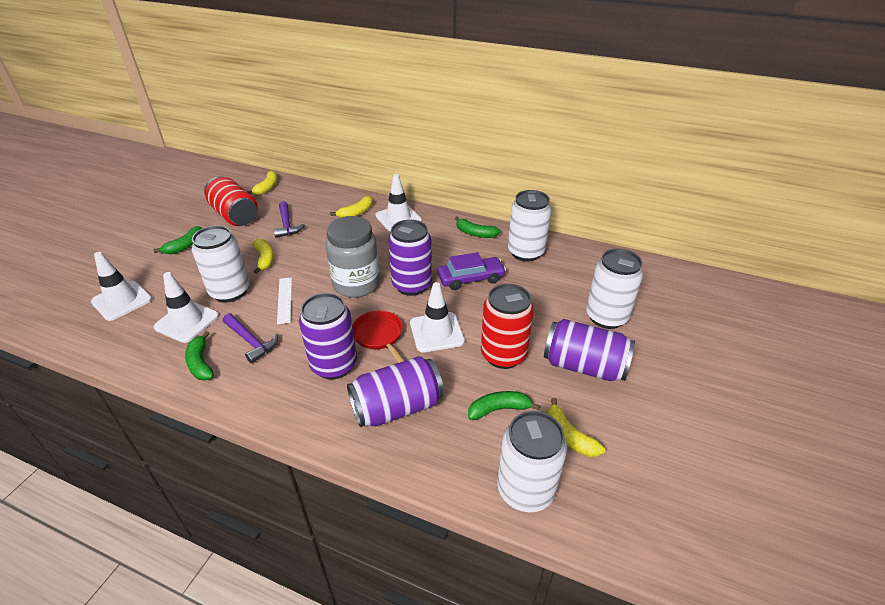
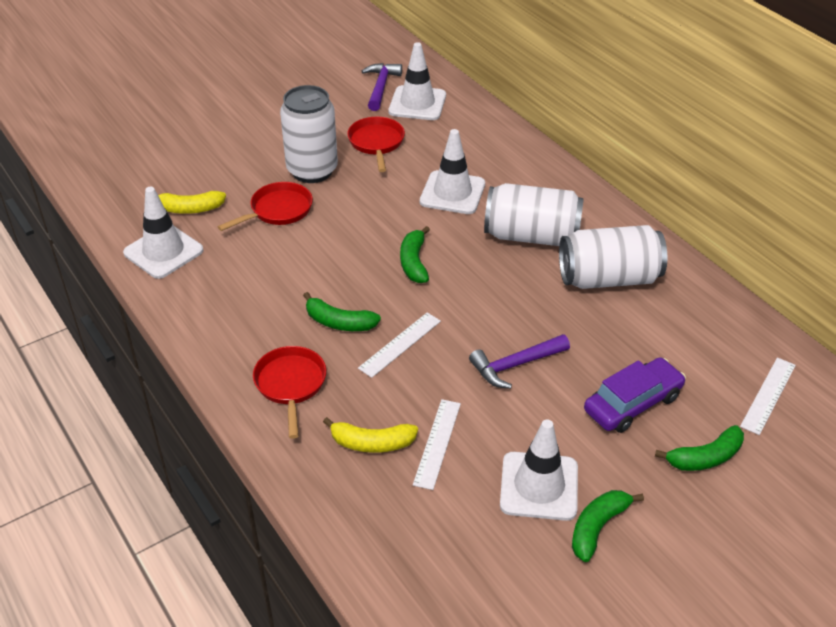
grey jar: 1 -> 0
purple can: 4 -> 0
red can: 2 -> 0
red pan: 1 -> 3
white can: 4 -> 3
white ruler: 1 -> 3
yellow banana: 4 -> 2

